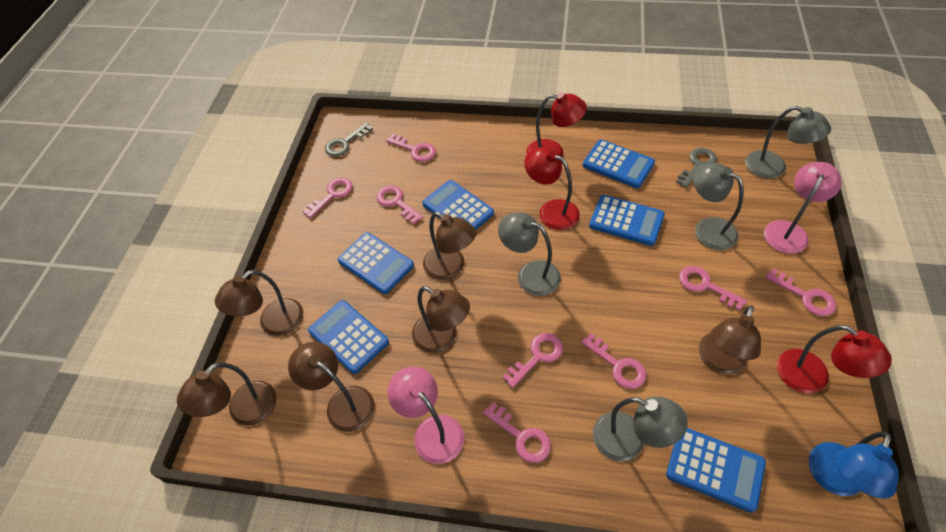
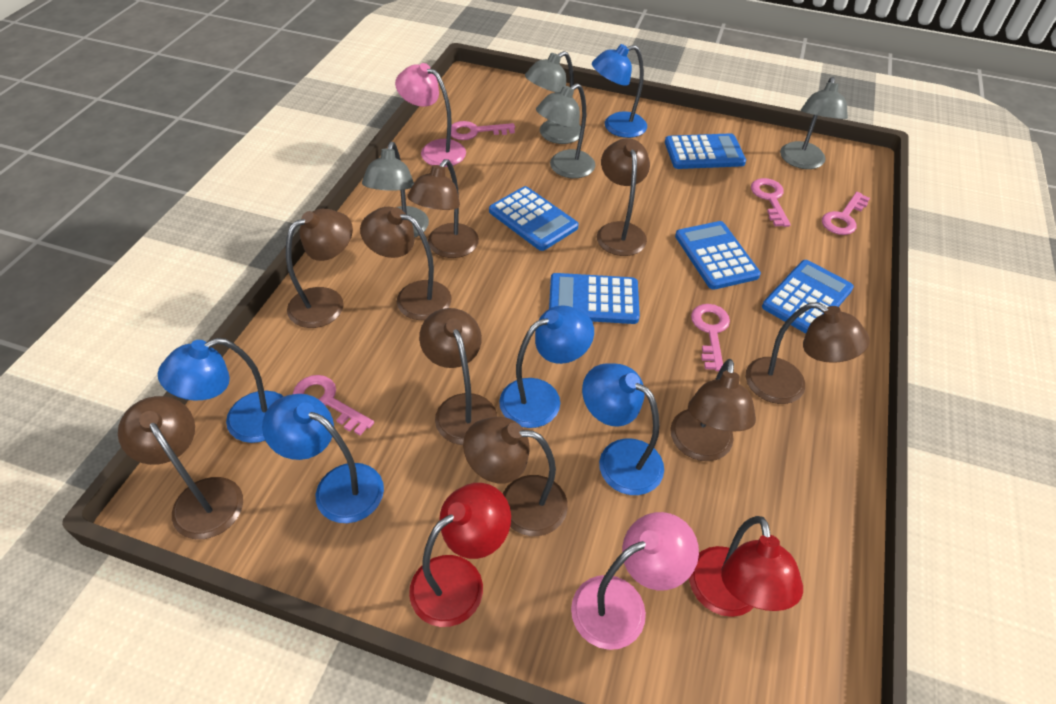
blue calculator: 6 -> 5
blue lamp: 1 -> 5
brown lamp: 6 -> 9
grey key: 2 -> 0
pink key: 8 -> 5
red lamp: 3 -> 2

